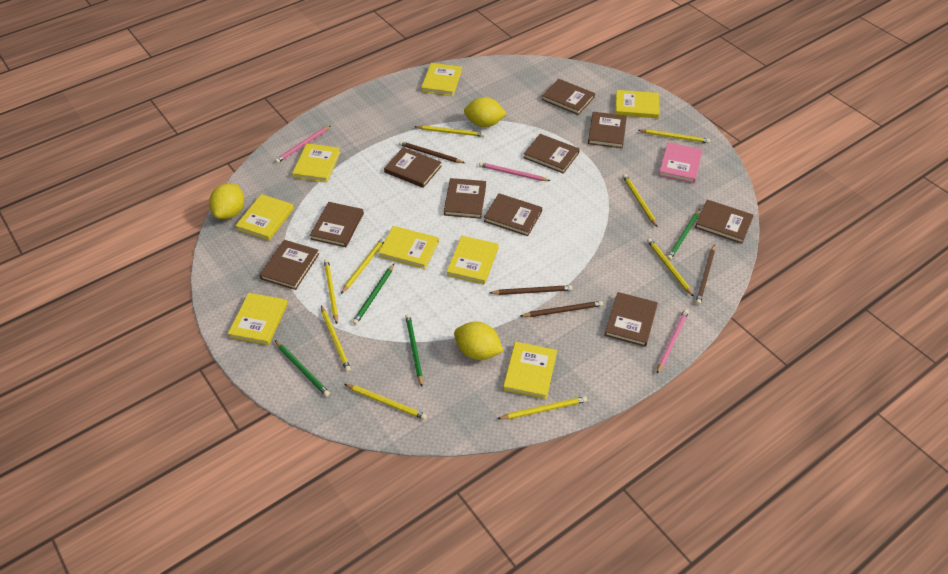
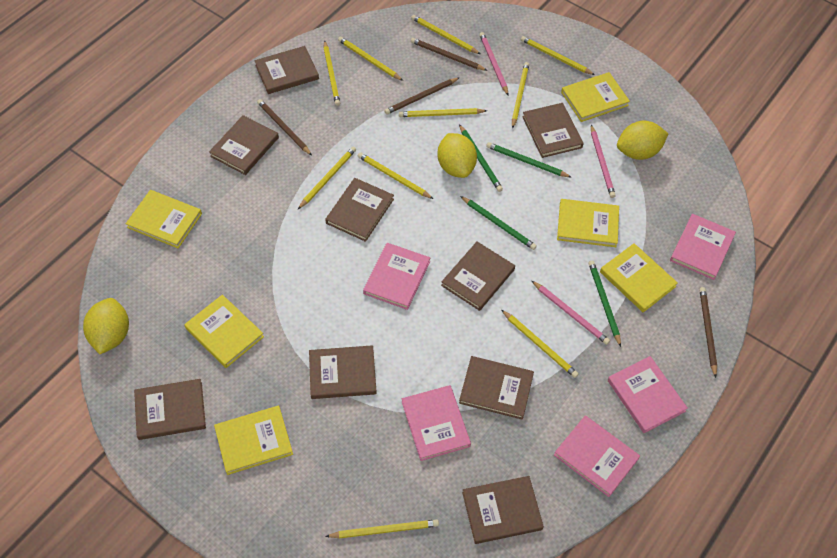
brown book: 10 -> 9
pink book: 1 -> 5
yellow book: 8 -> 6
yellow pencil: 9 -> 10

